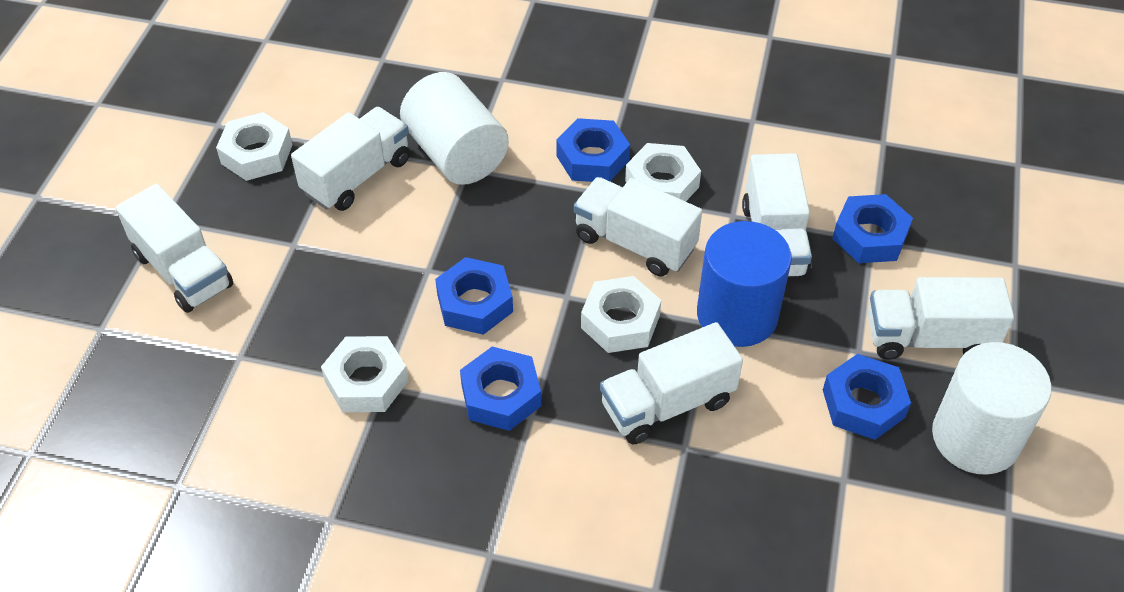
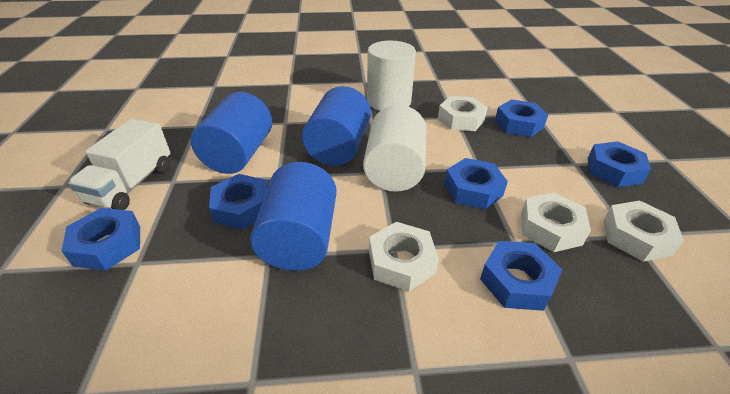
blue cylinder: 1 -> 3
blue nut: 5 -> 6
white truck: 6 -> 1

